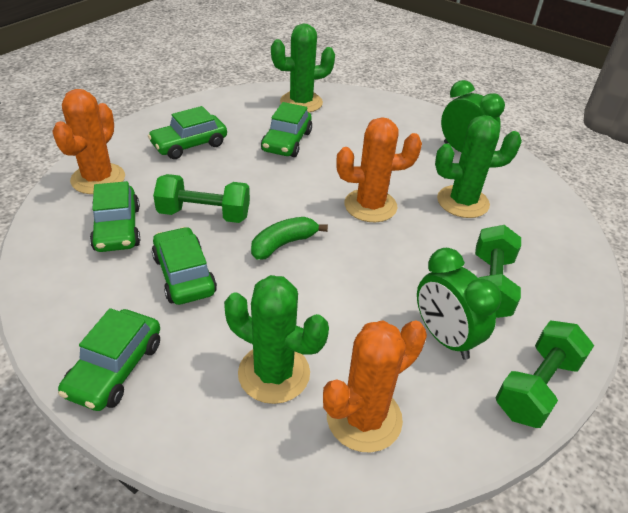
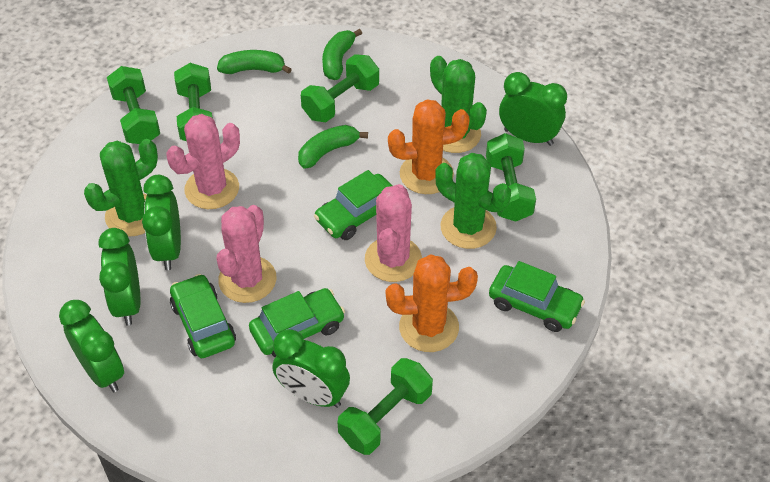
green banana: 1 -> 3
green car: 5 -> 4
green clock: 2 -> 5
green dumbbell: 3 -> 5
orange cactus: 3 -> 2
pink cactus: 0 -> 3

